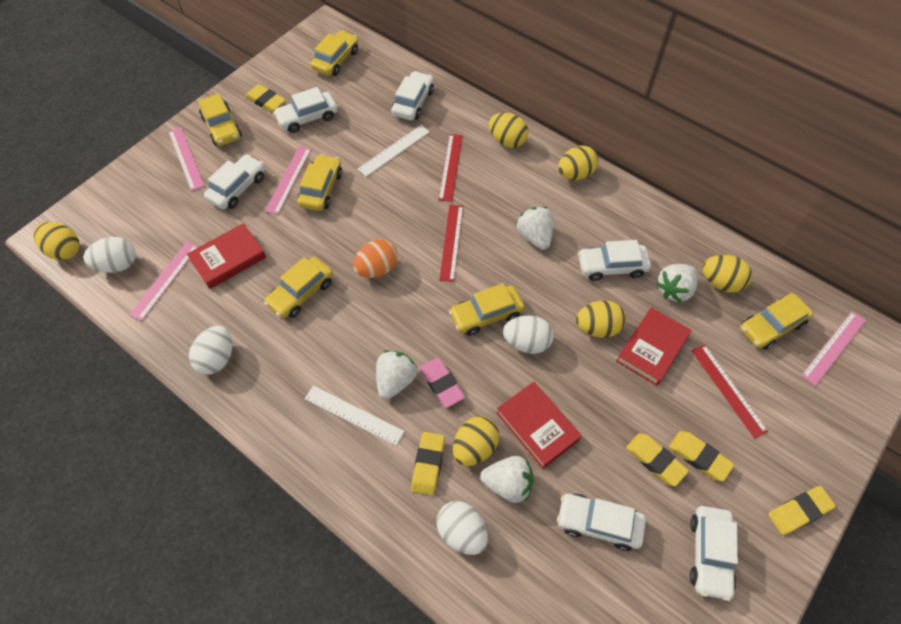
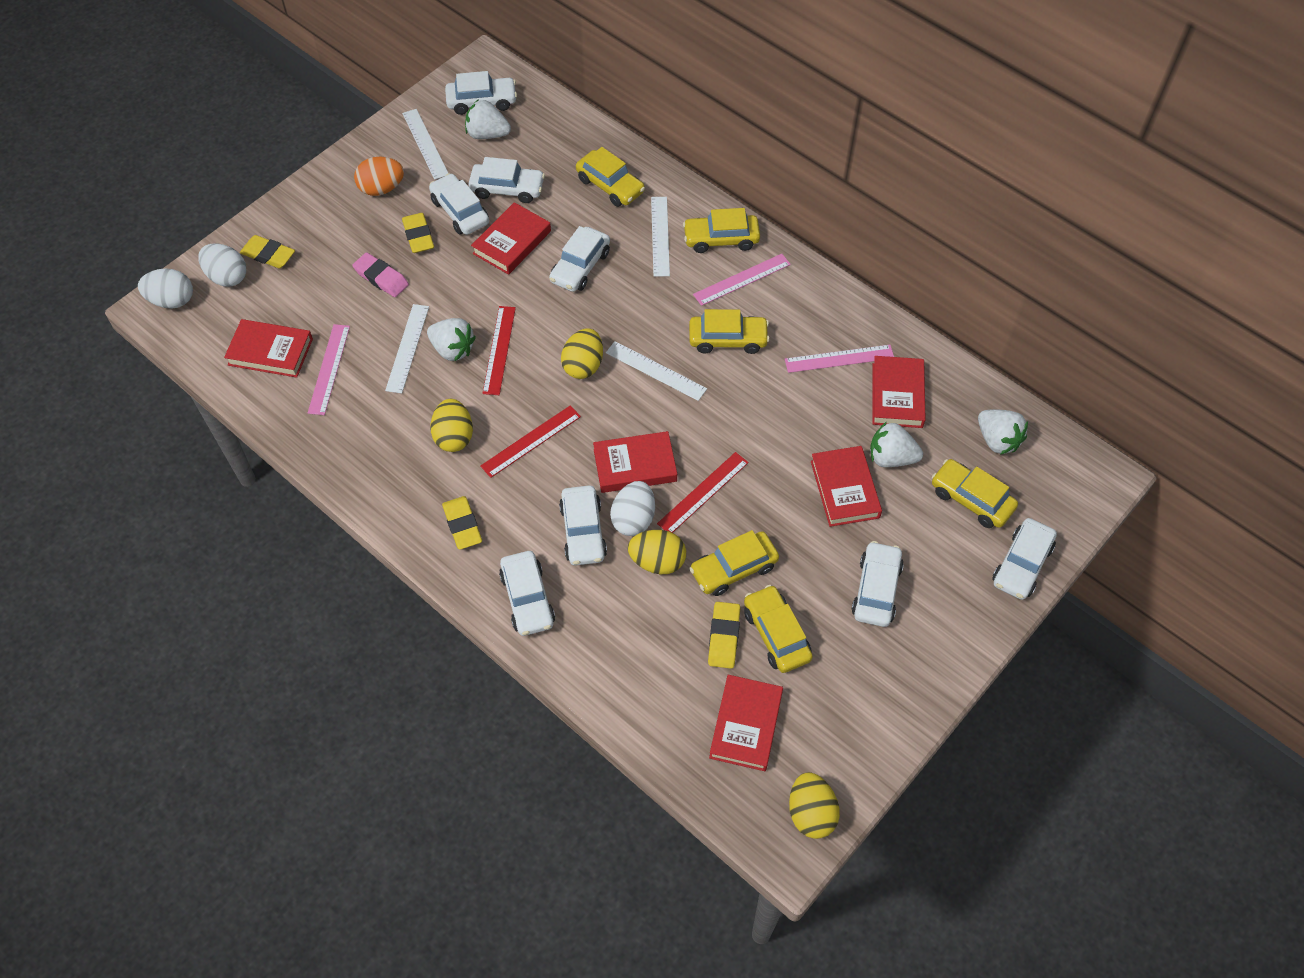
pink ruler: 4 -> 3
red book: 3 -> 6
white car: 6 -> 8
white egg: 4 -> 3
white ruler: 2 -> 4
yellow egg: 6 -> 4
yellow eraser: 5 -> 4

